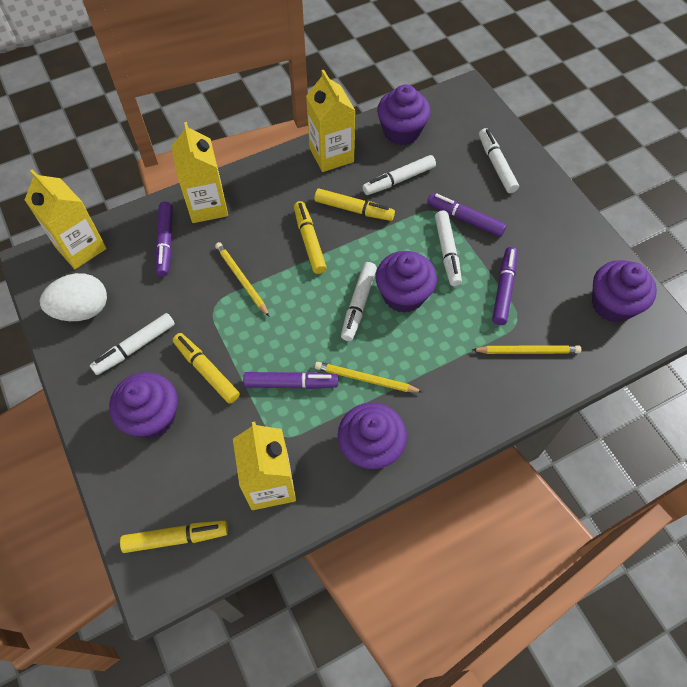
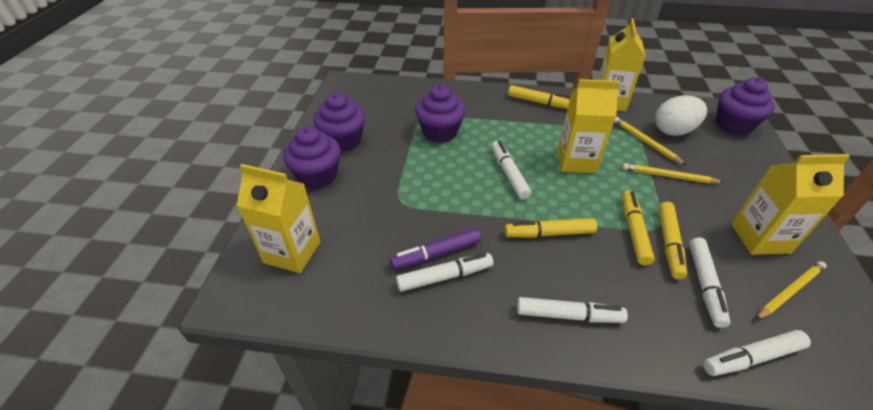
purple cupcake: 5 -> 4
purple marker: 4 -> 1

